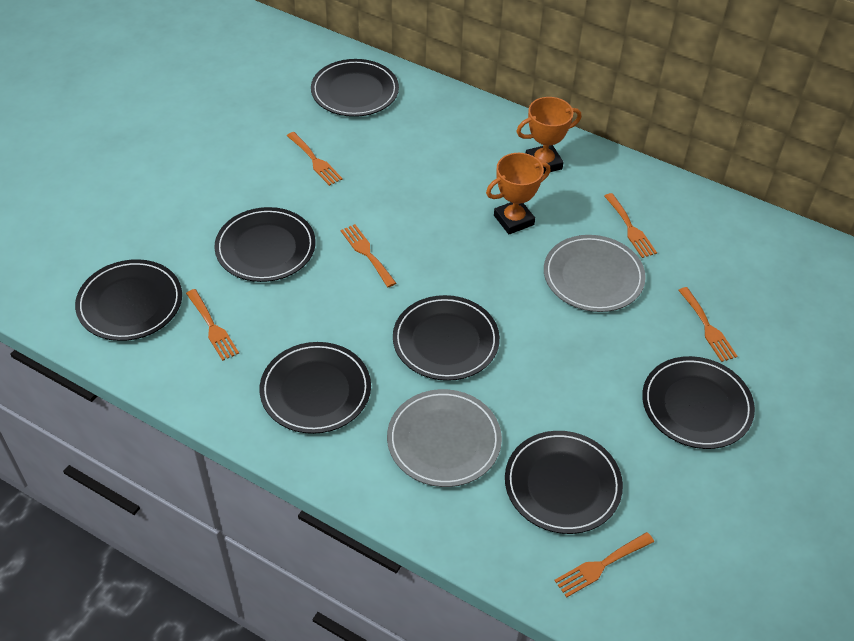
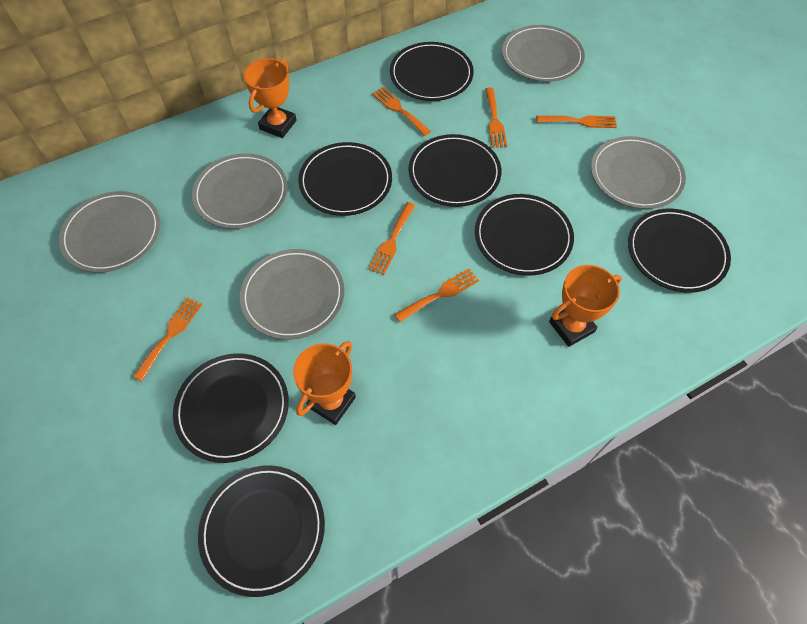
grey plate: 2 -> 5
orange trophy: 2 -> 3

